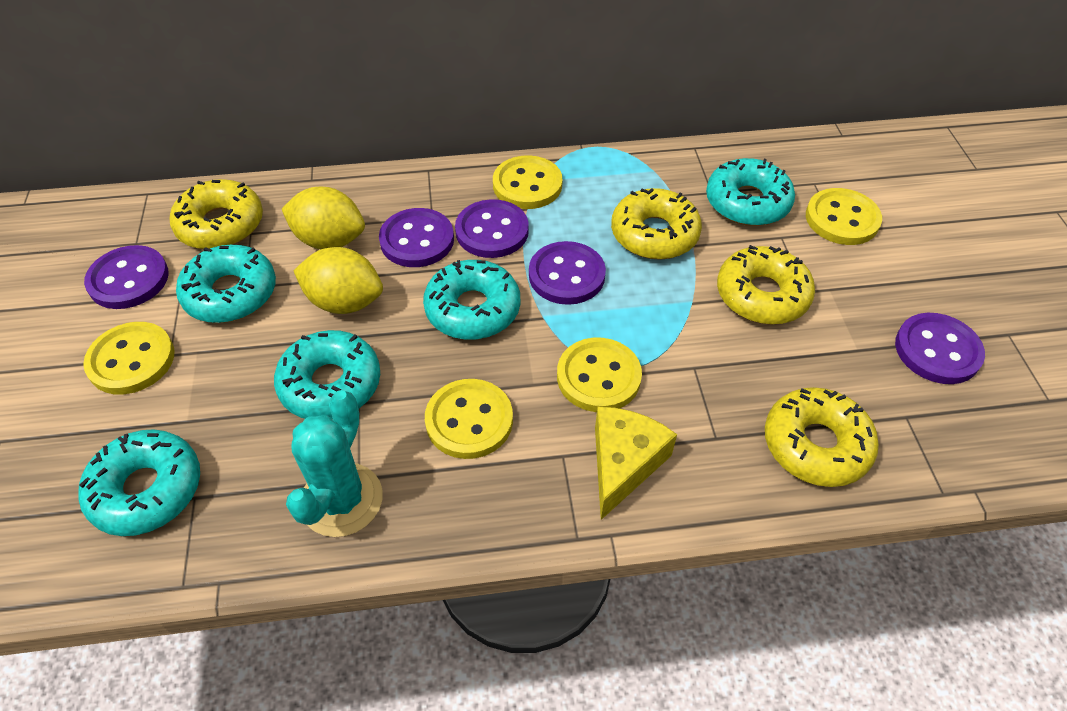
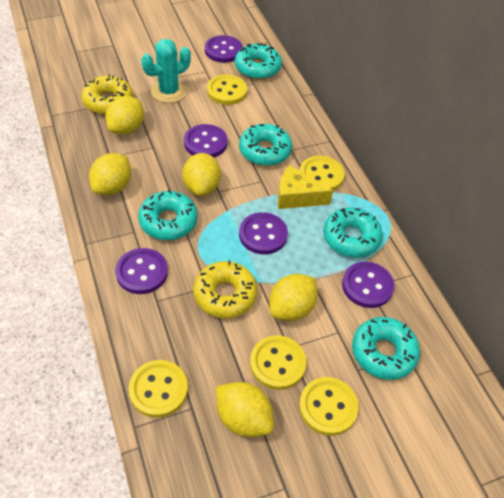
yellow donut: 4 -> 2
yellow lemon: 2 -> 5

